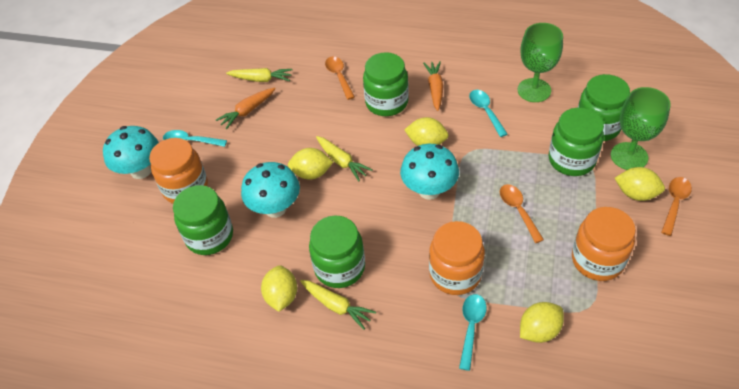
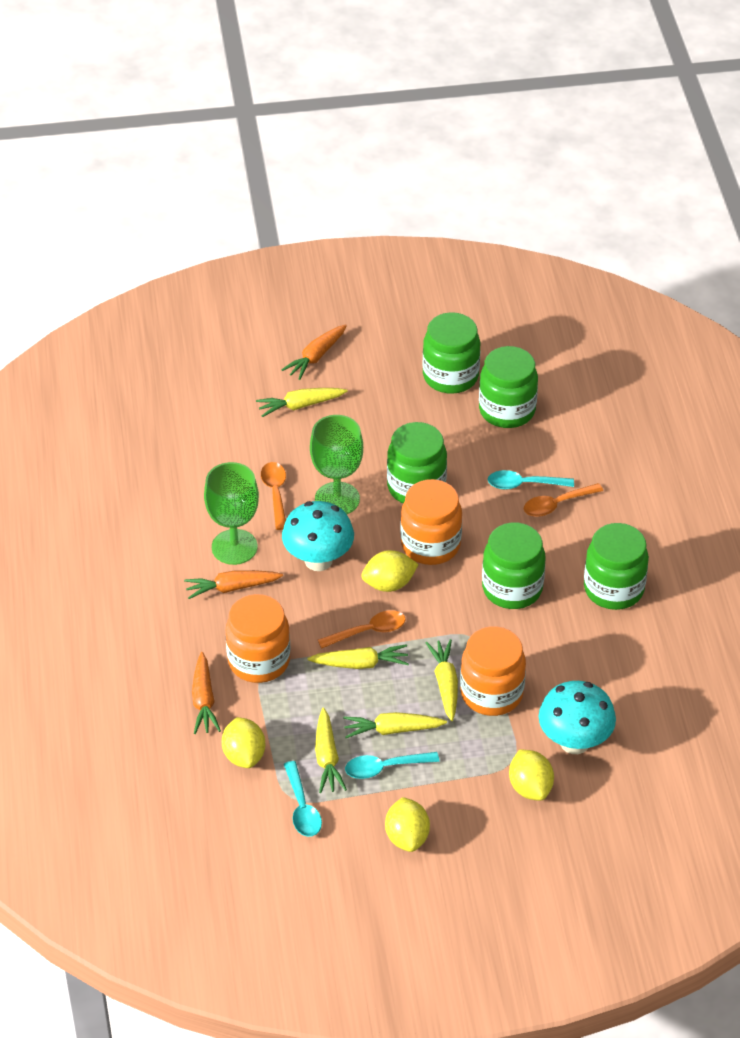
orange carrot: 2 -> 3
turquoise mushroom: 3 -> 2
yellow carrot: 3 -> 5
yellow lemon: 5 -> 4

